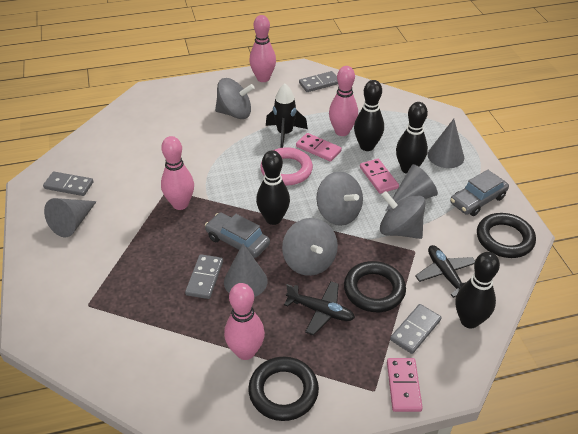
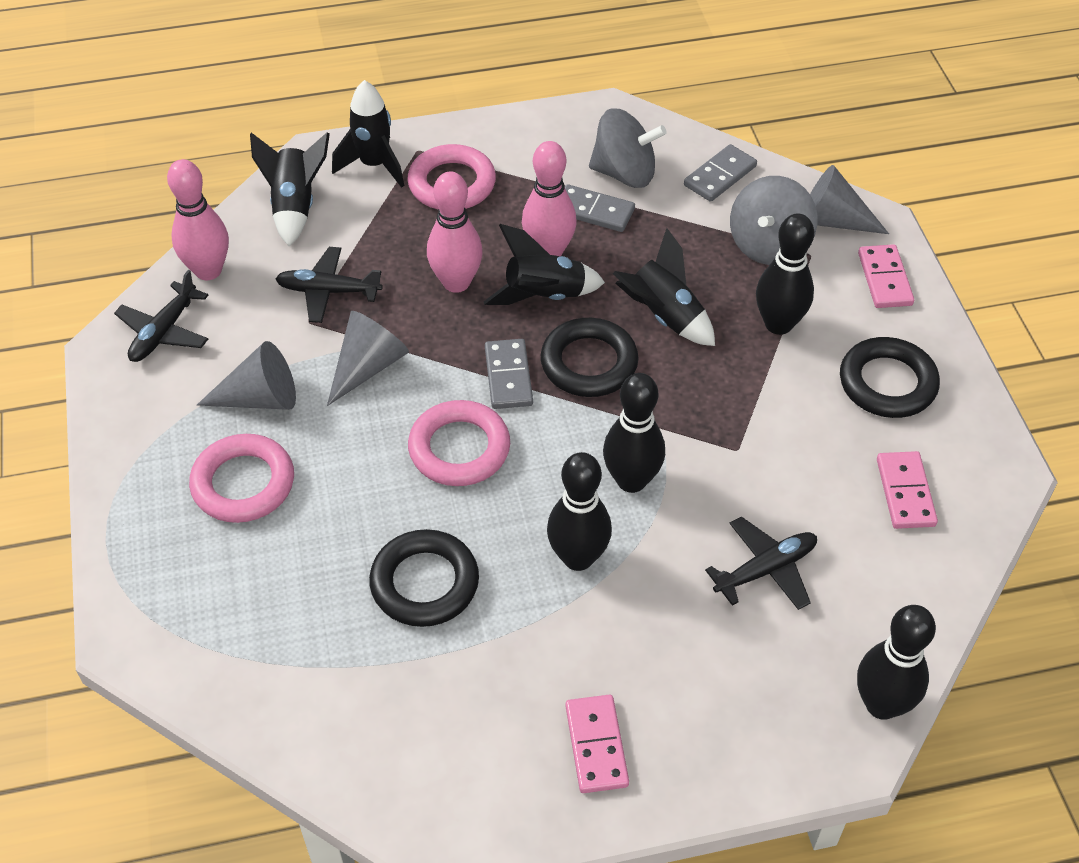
black plane: 2 -> 3
black rocket: 1 -> 4
grey car: 2 -> 0
grey cone: 4 -> 3
grey domino: 4 -> 3
grey spinning top: 4 -> 2
pink bowling pin: 4 -> 3
pink ring: 1 -> 3

